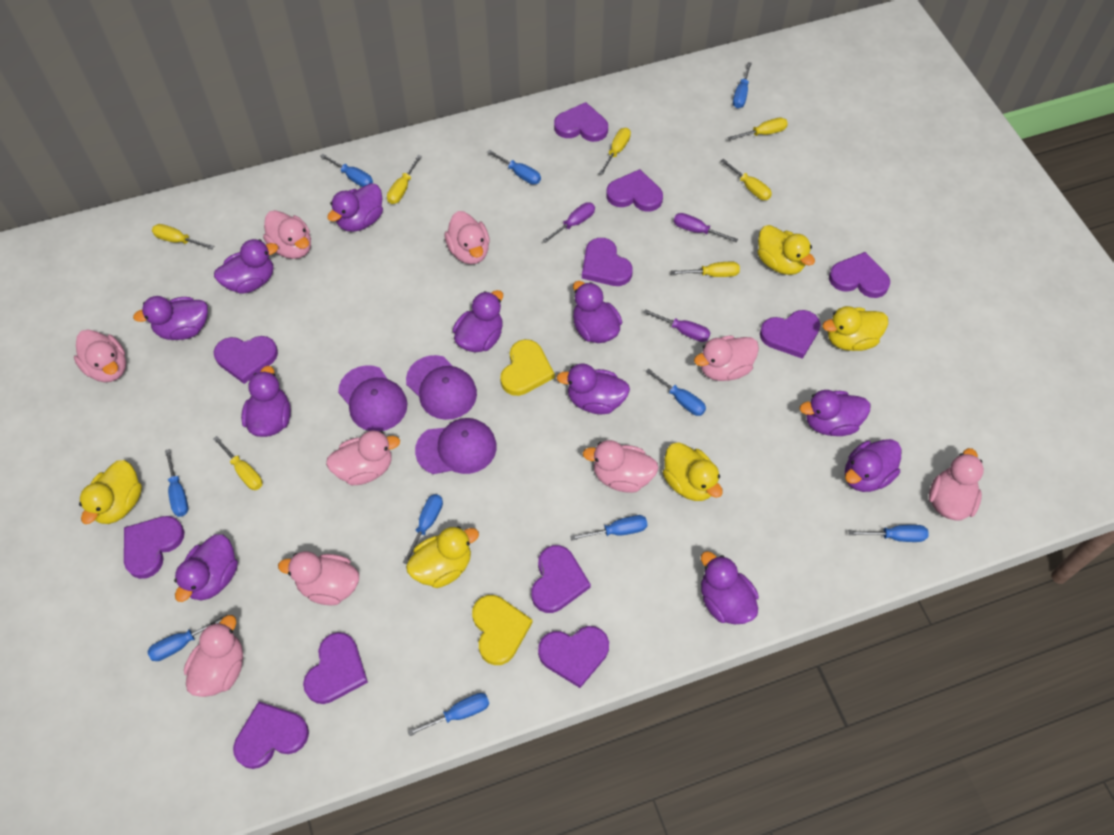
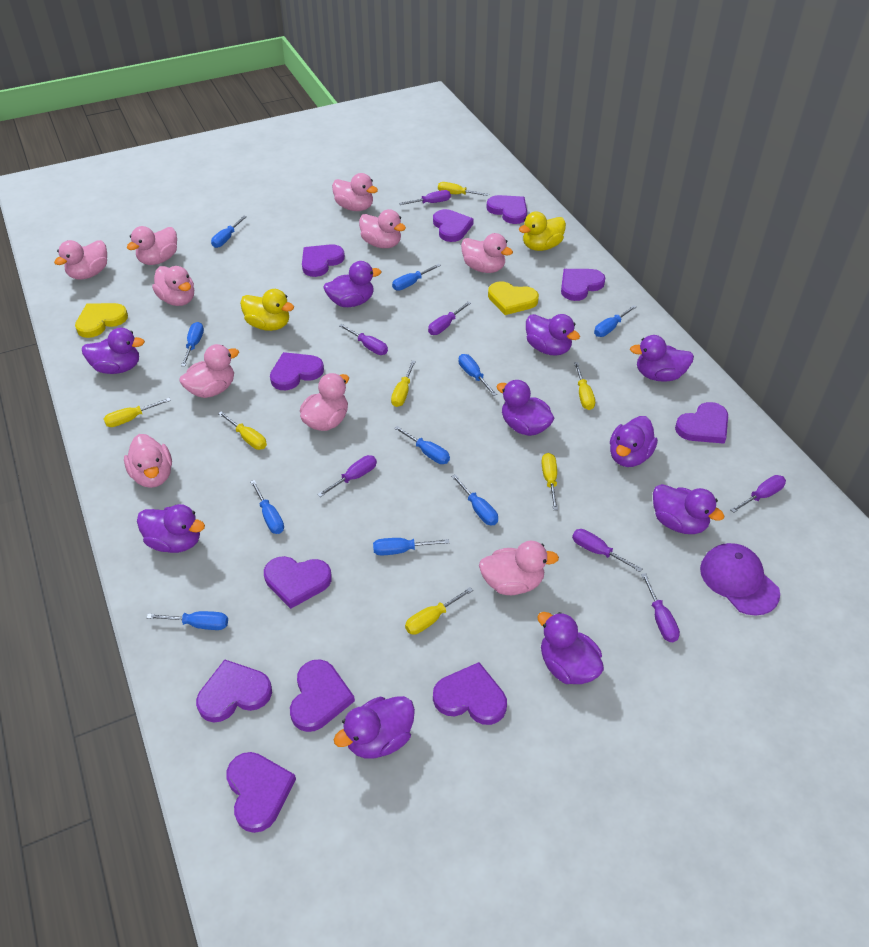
pink duck: 9 -> 10
purple cap: 3 -> 1
purple duck: 11 -> 10
purple screwdriver: 3 -> 7
yellow duck: 5 -> 2

